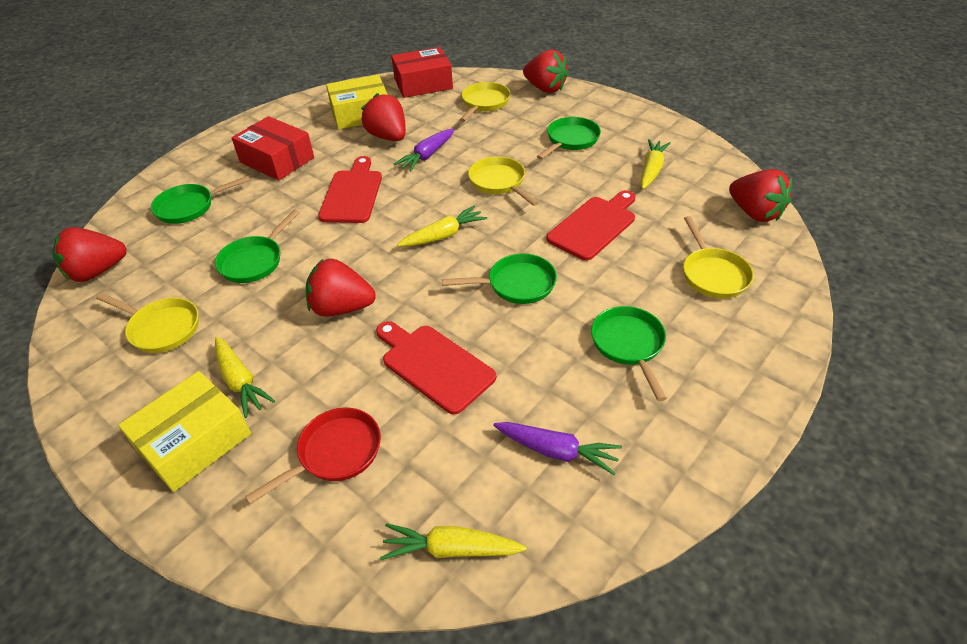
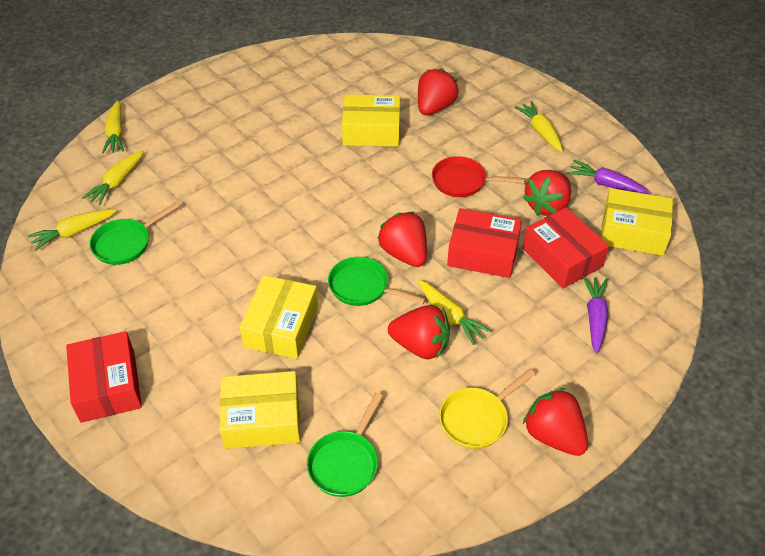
green pan: 5 -> 3
red box: 2 -> 3
red cutting board: 3 -> 0
yellow box: 2 -> 4
yellow carrot: 4 -> 5
yellow pan: 4 -> 1

